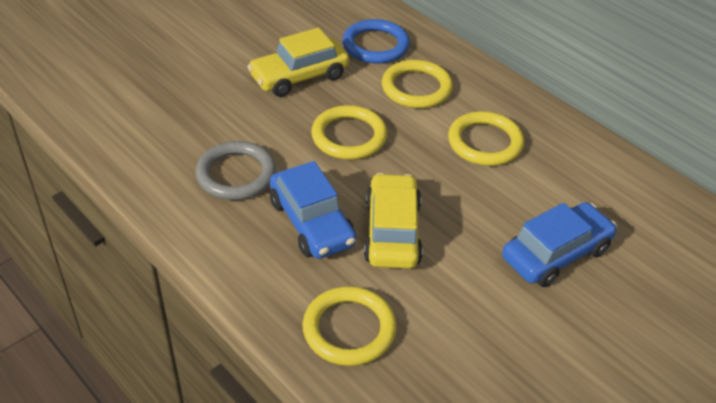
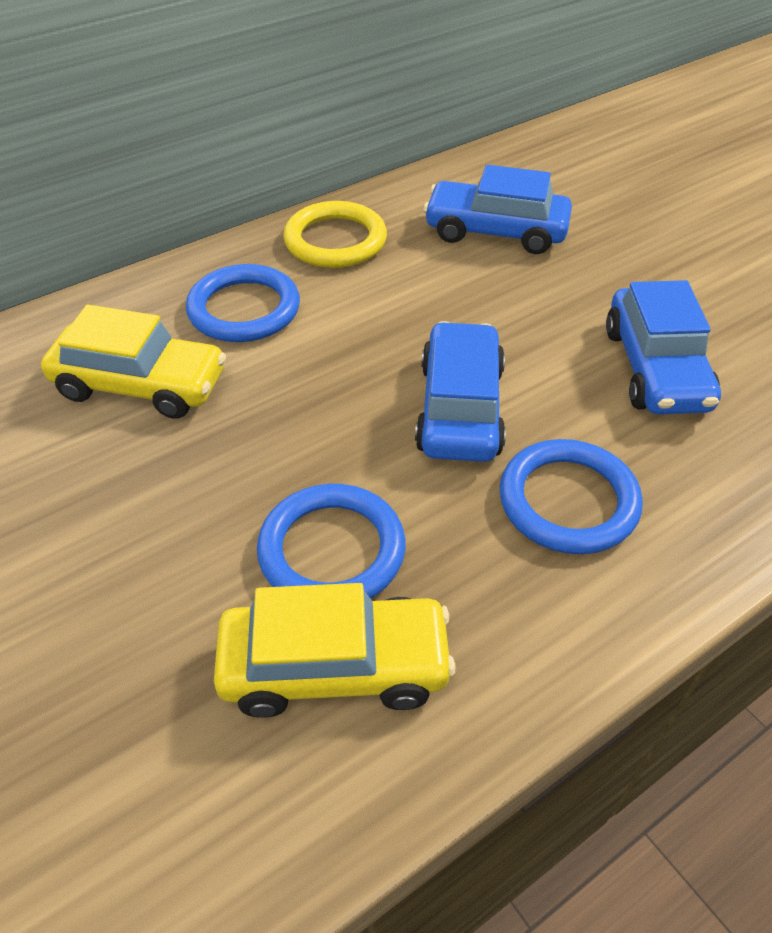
blue car: 2 -> 3
blue ring: 1 -> 3
grey ring: 1 -> 0
yellow ring: 4 -> 1

